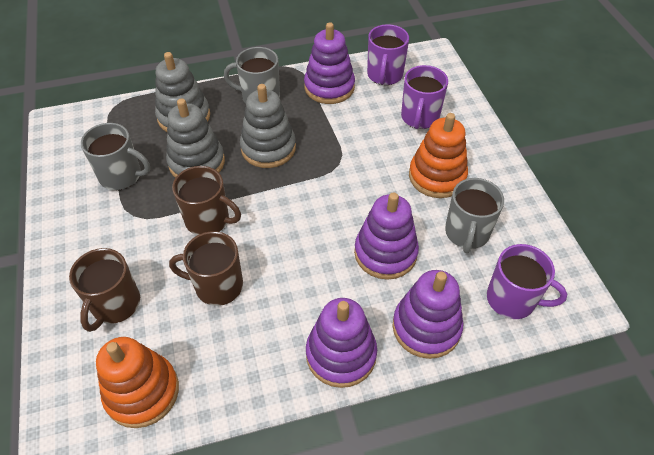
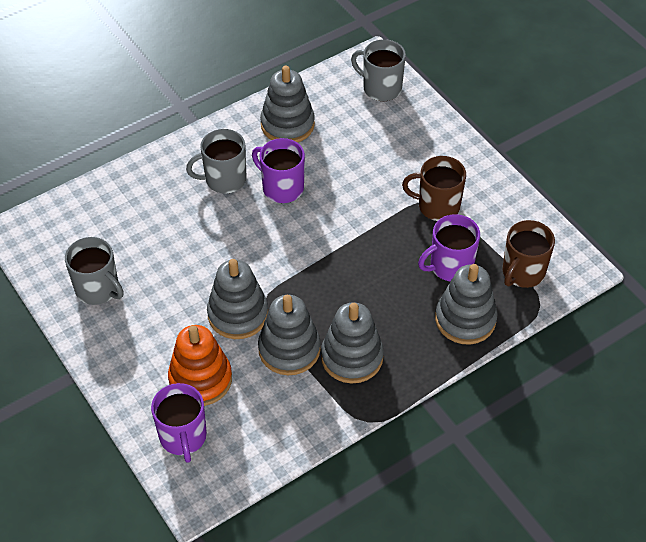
brown mug: 3 -> 2
grey stacking toy: 3 -> 5
orange stacking toy: 2 -> 1
purple stacking toy: 4 -> 0

